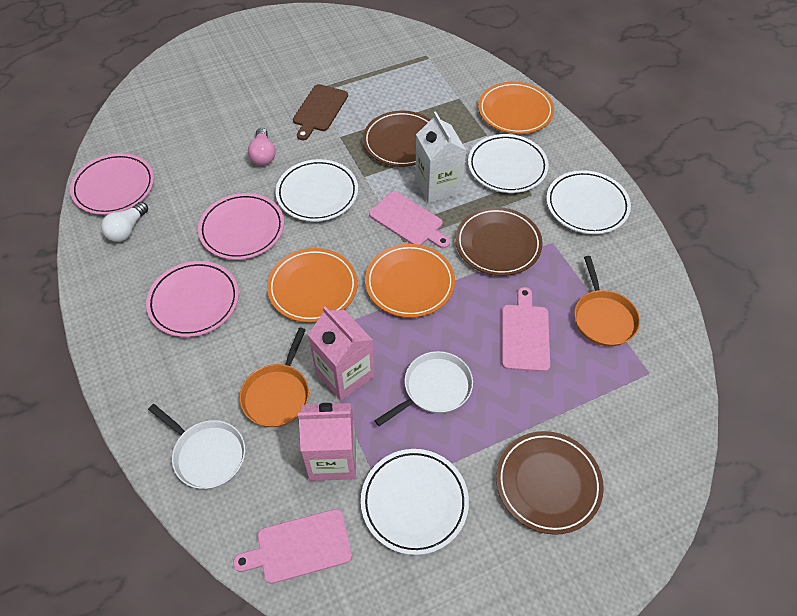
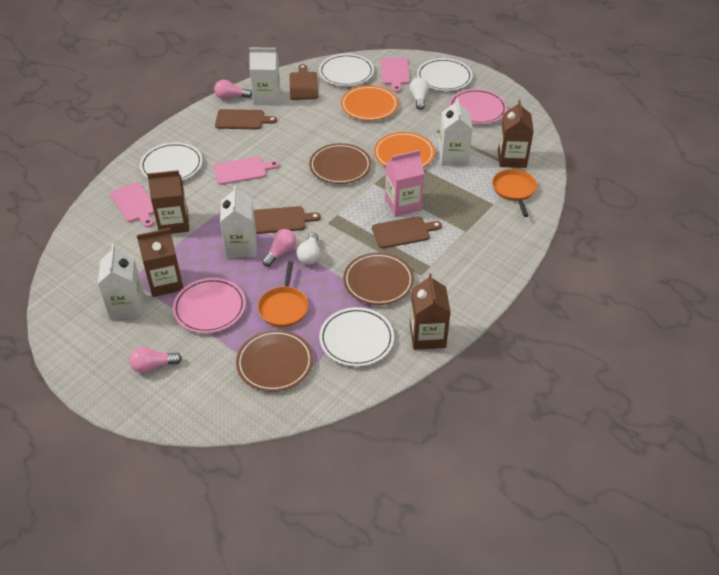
brown carton: 0 -> 4
brown cutting board: 1 -> 4
orange plate: 3 -> 2
pink carton: 2 -> 1
pink light bulb: 1 -> 3
pink plate: 3 -> 2
white carton: 1 -> 4
white light bulb: 1 -> 2
white pan: 2 -> 0

